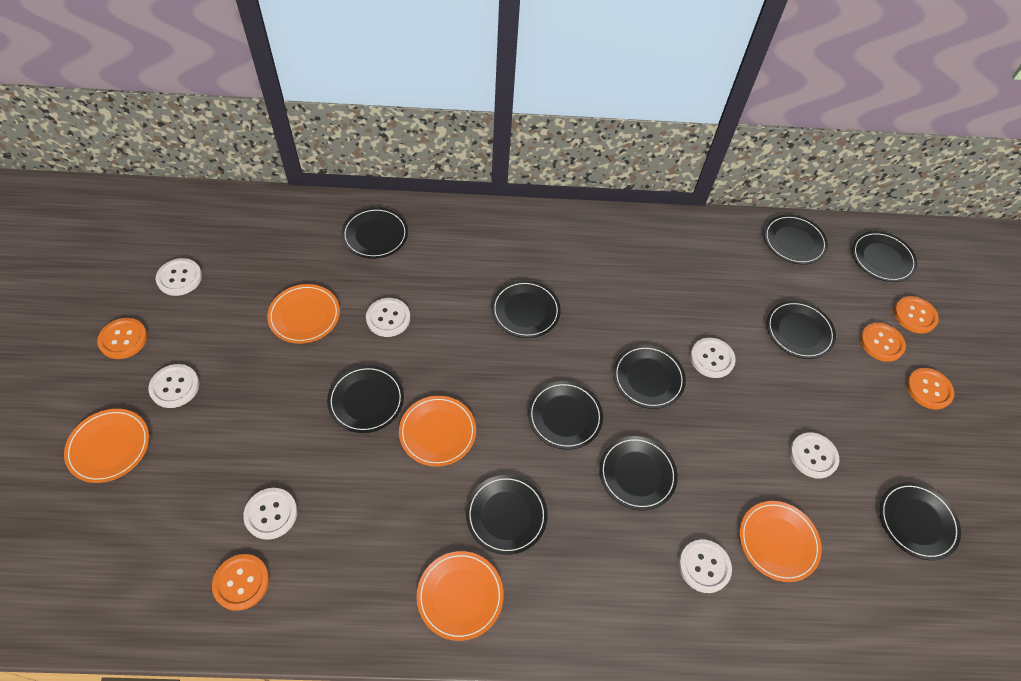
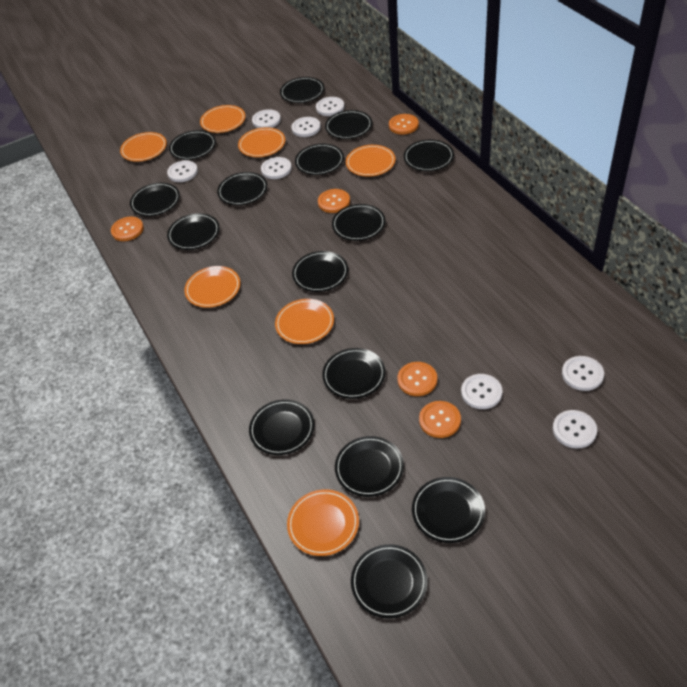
black plate: 11 -> 15
orange plate: 5 -> 7
white button: 7 -> 8

